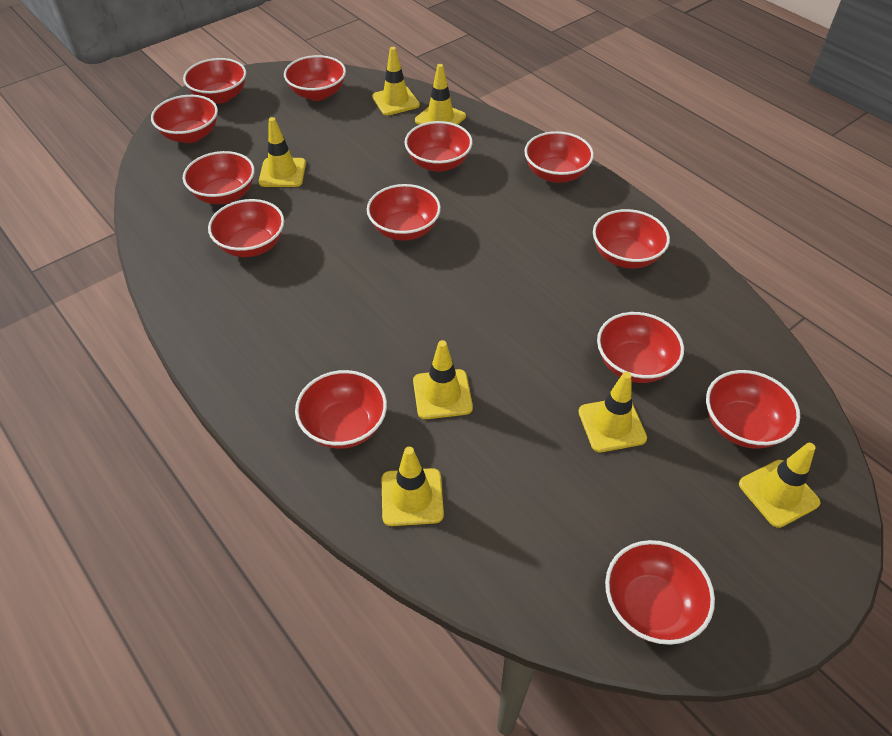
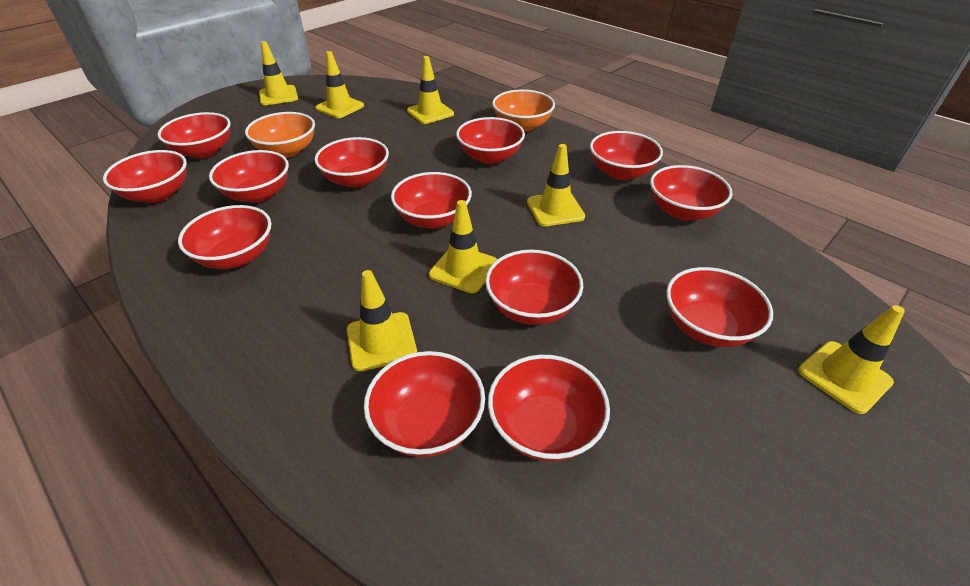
orange bowl: 0 -> 2

